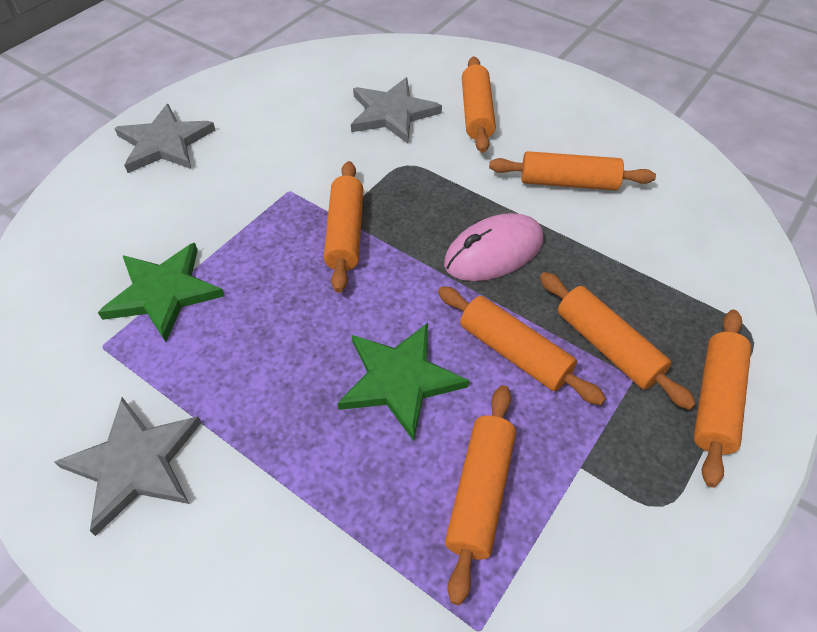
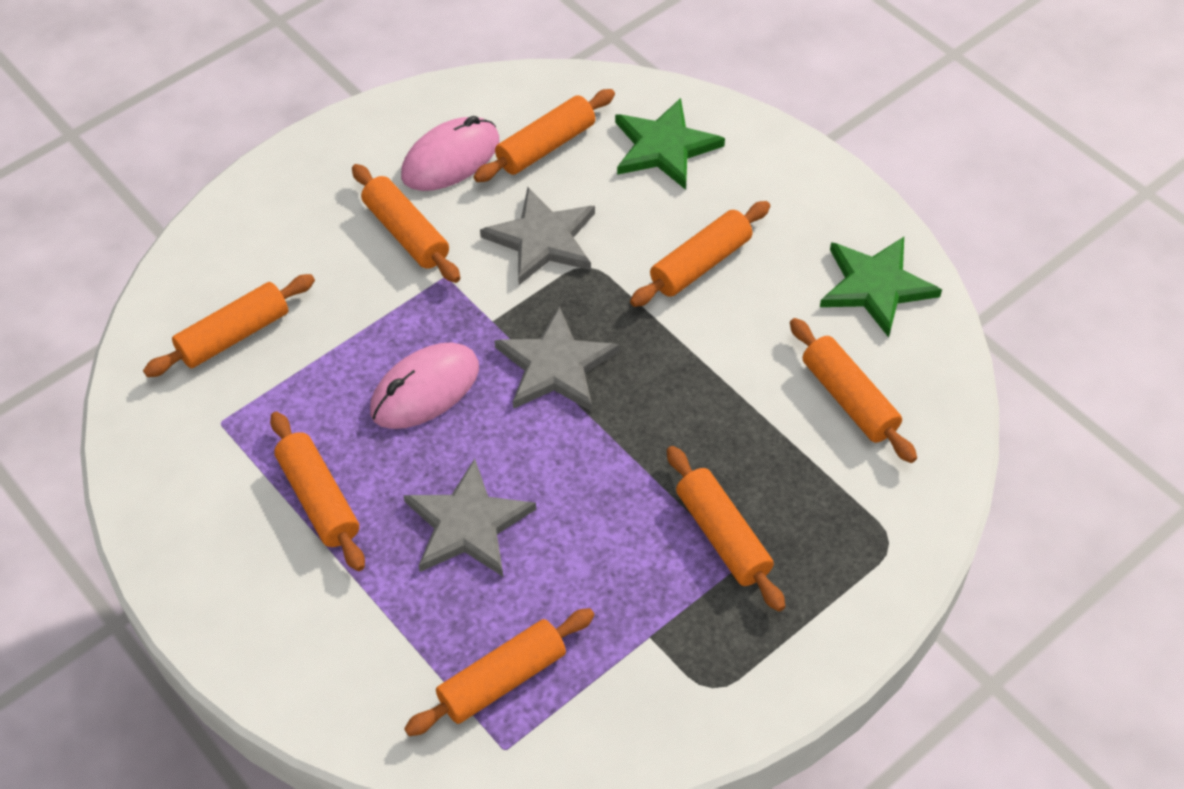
orange rolling pin: 7 -> 8
pink mouse: 1 -> 2

